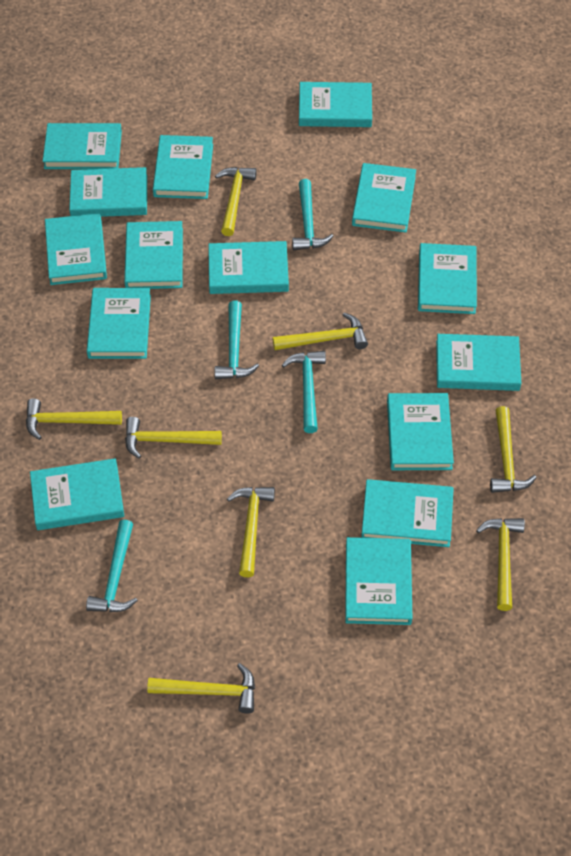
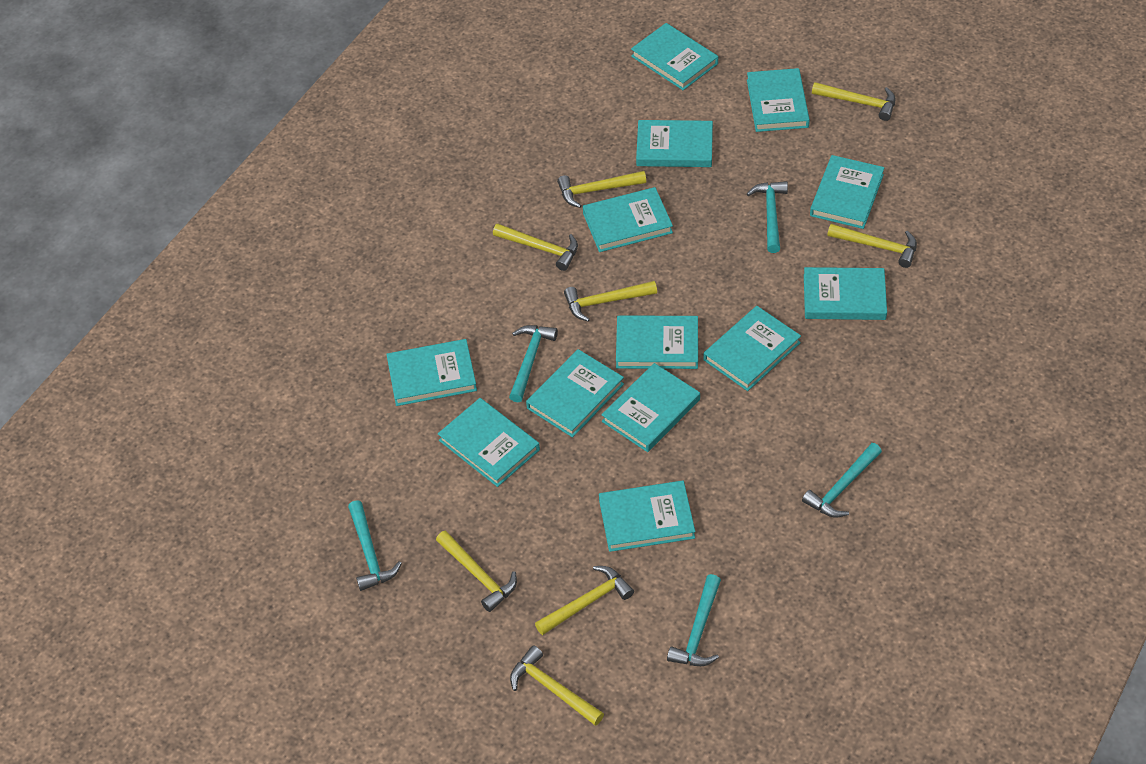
turquoise book: 15 -> 13
turquoise hammer: 4 -> 5

